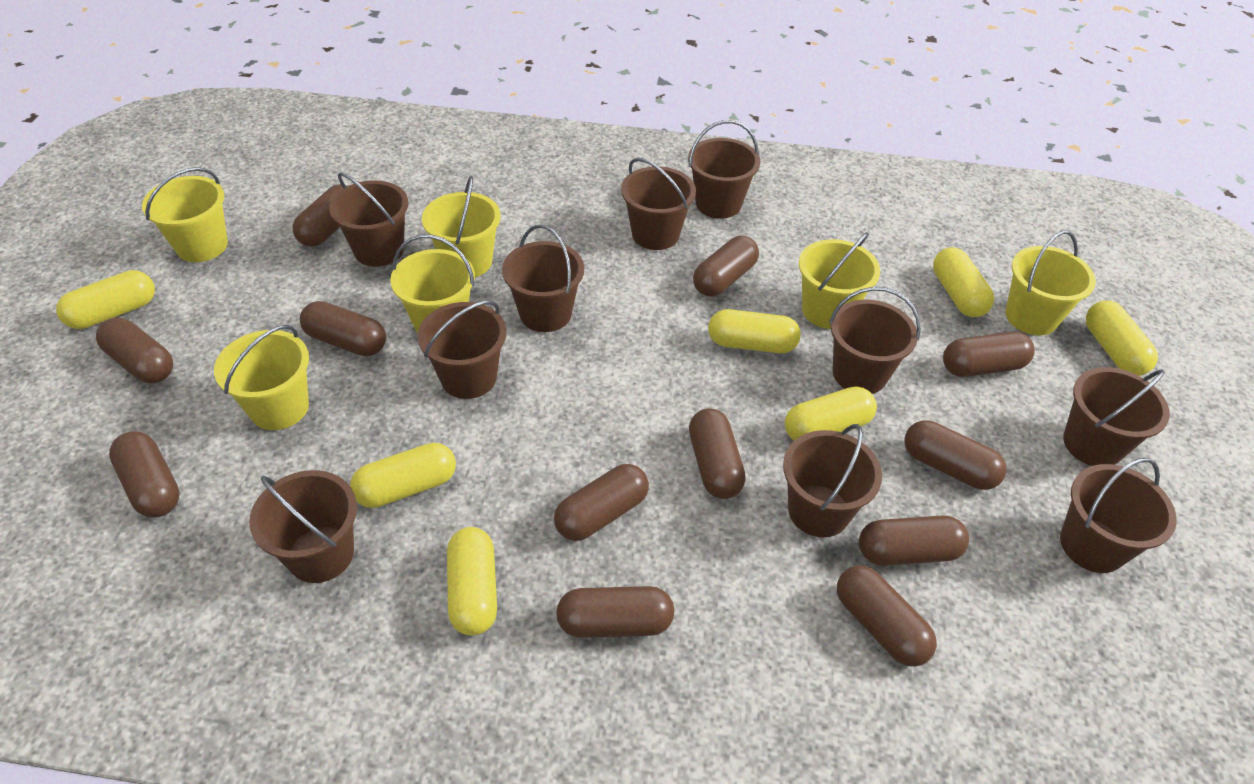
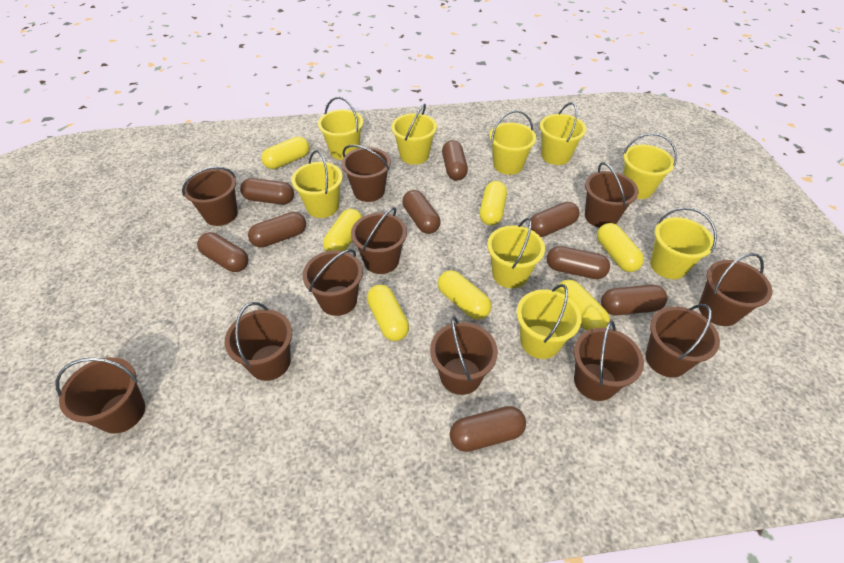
brown bucket: 10 -> 11
brown capsule: 12 -> 9
yellow bucket: 6 -> 9

